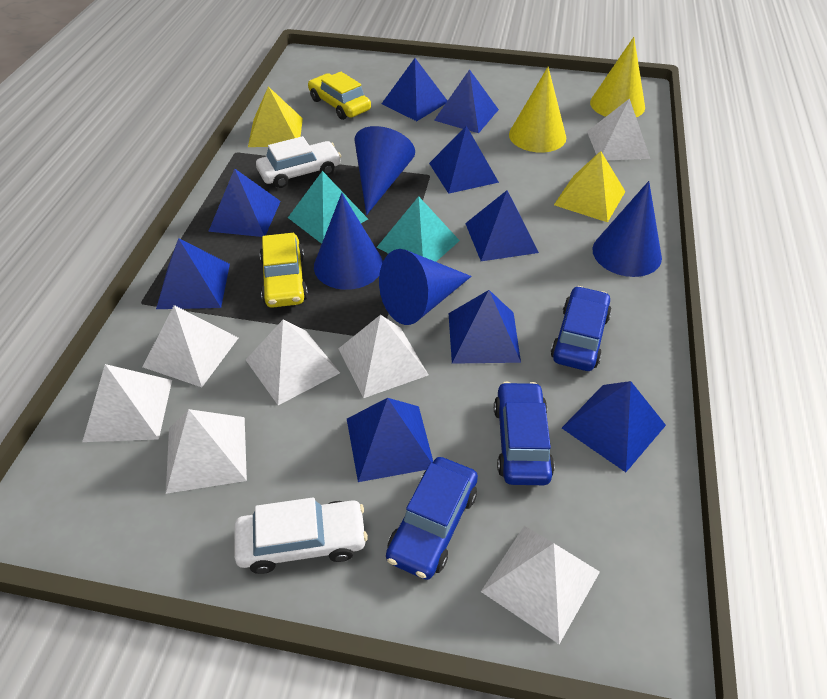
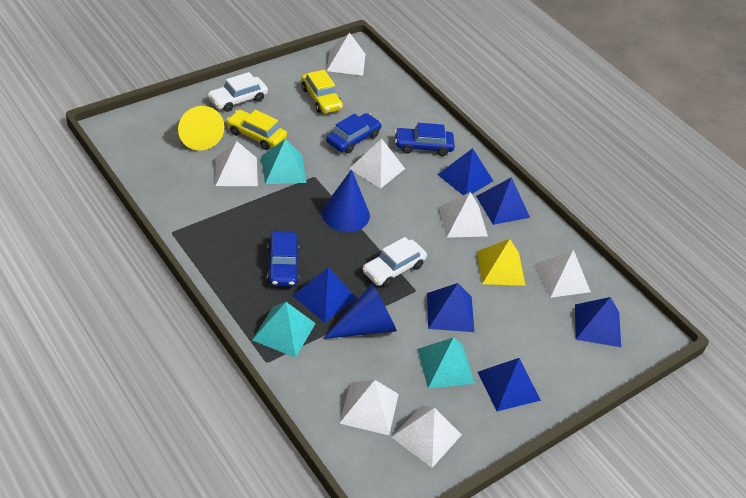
blue cone: 4 -> 2
blue pyramid: 9 -> 6
turquoise pyramid: 2 -> 3
yellow cone: 2 -> 1
yellow pyramid: 2 -> 1

